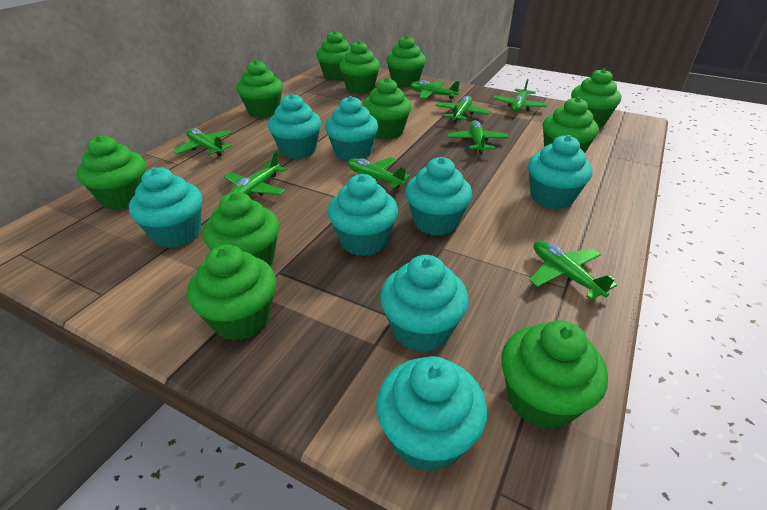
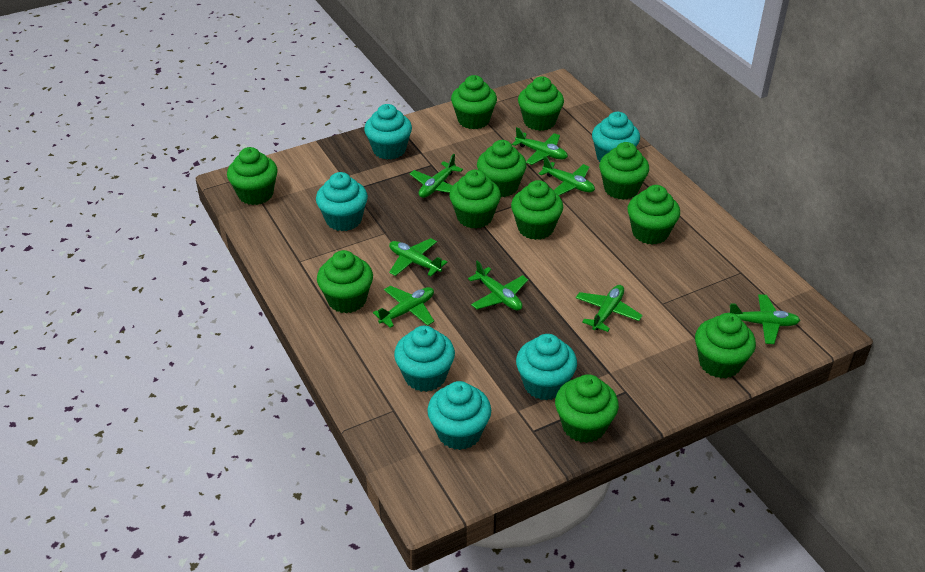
turquoise cupcake: 8 -> 6

